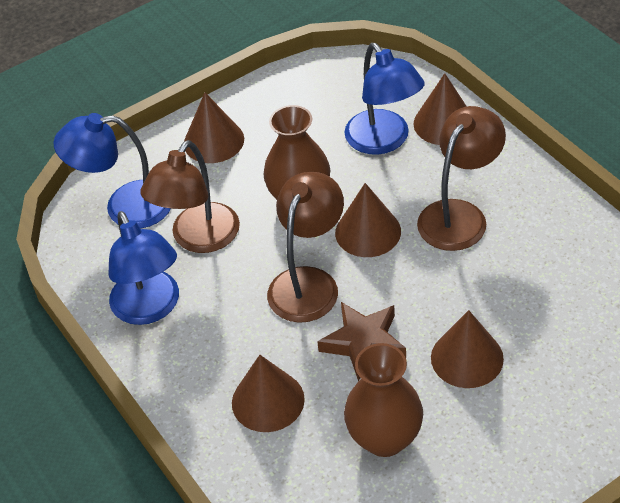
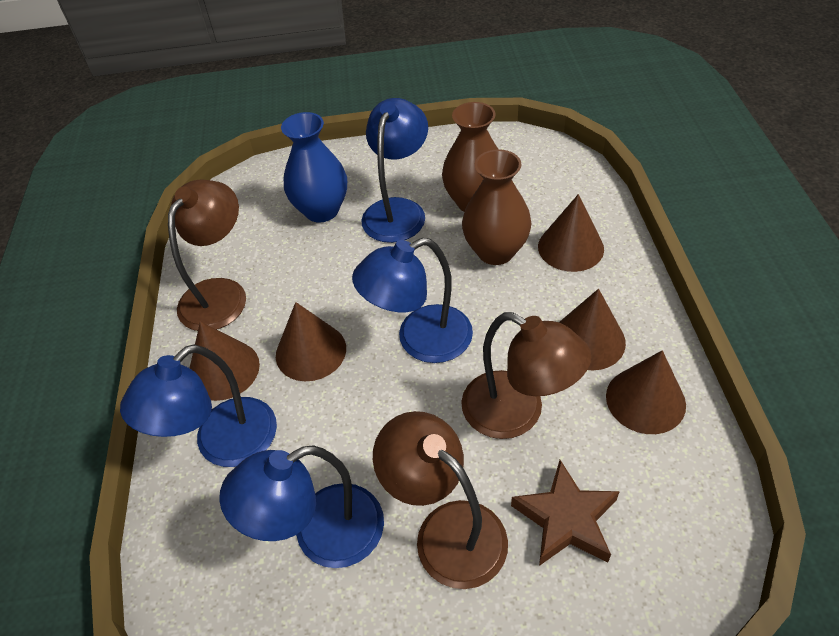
blue lamp: 3 -> 4
blue vase: 0 -> 1

